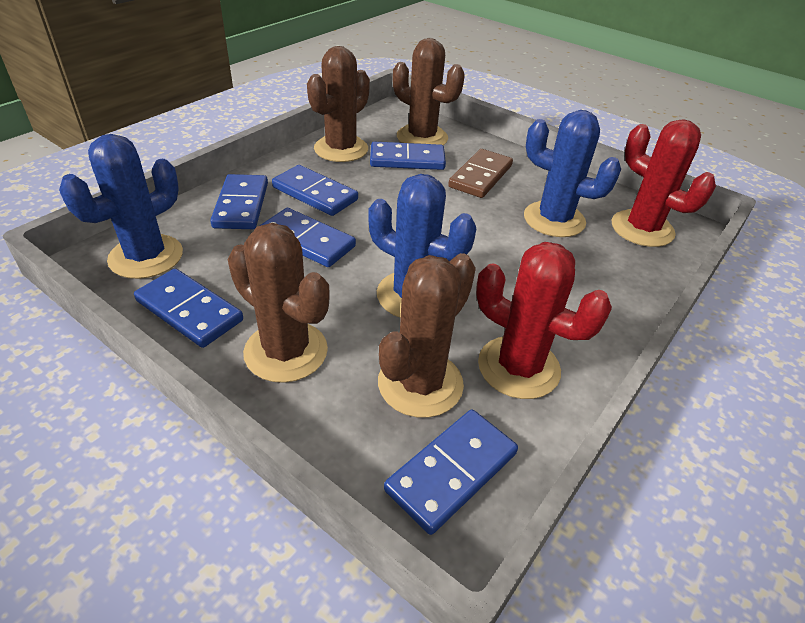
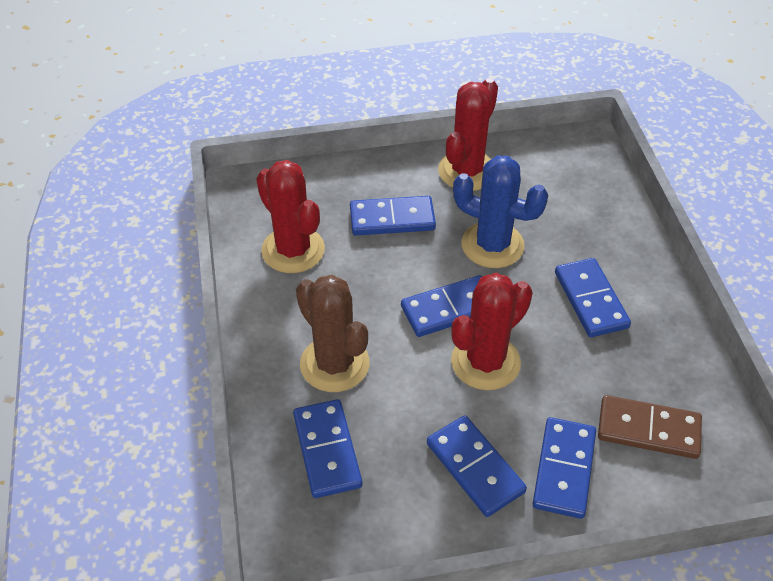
blue cactus: 3 -> 1
brown cactus: 4 -> 1
red cactus: 2 -> 3

